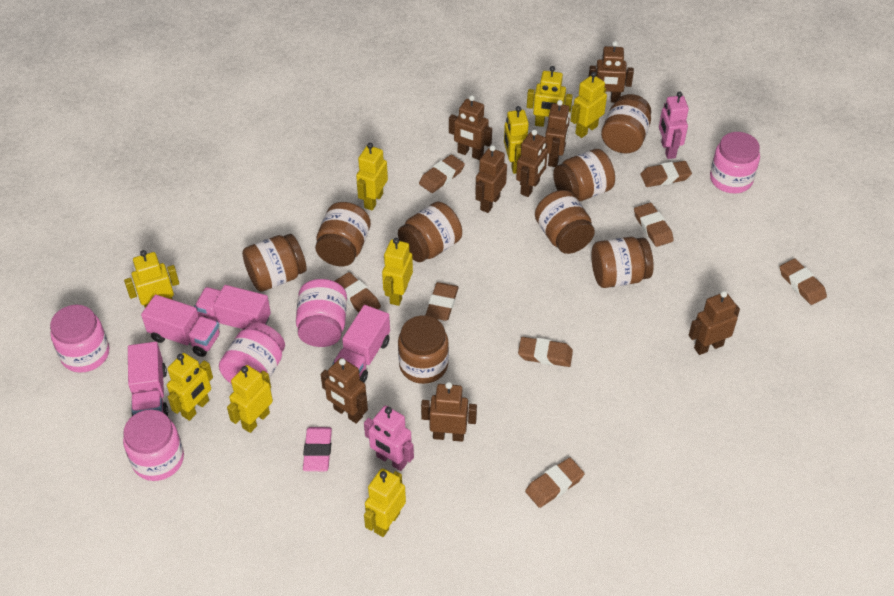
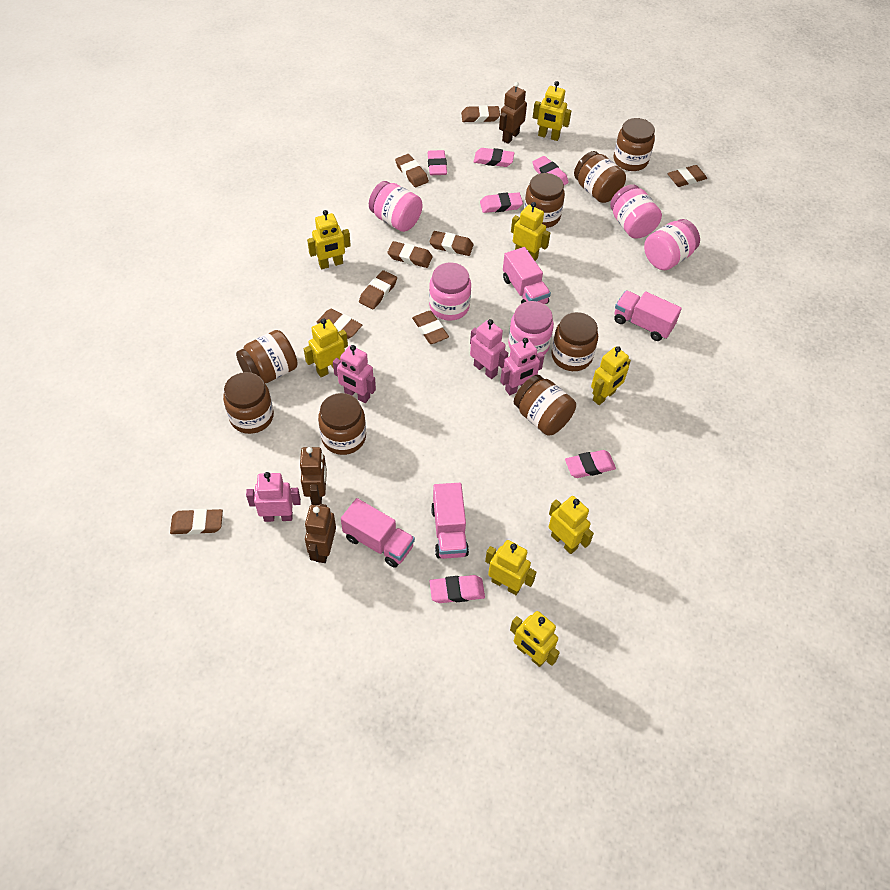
brown eraser: 8 -> 9
brown robot: 8 -> 3
pink eraser: 1 -> 6
pink robot: 2 -> 4
yellow robot: 9 -> 8

